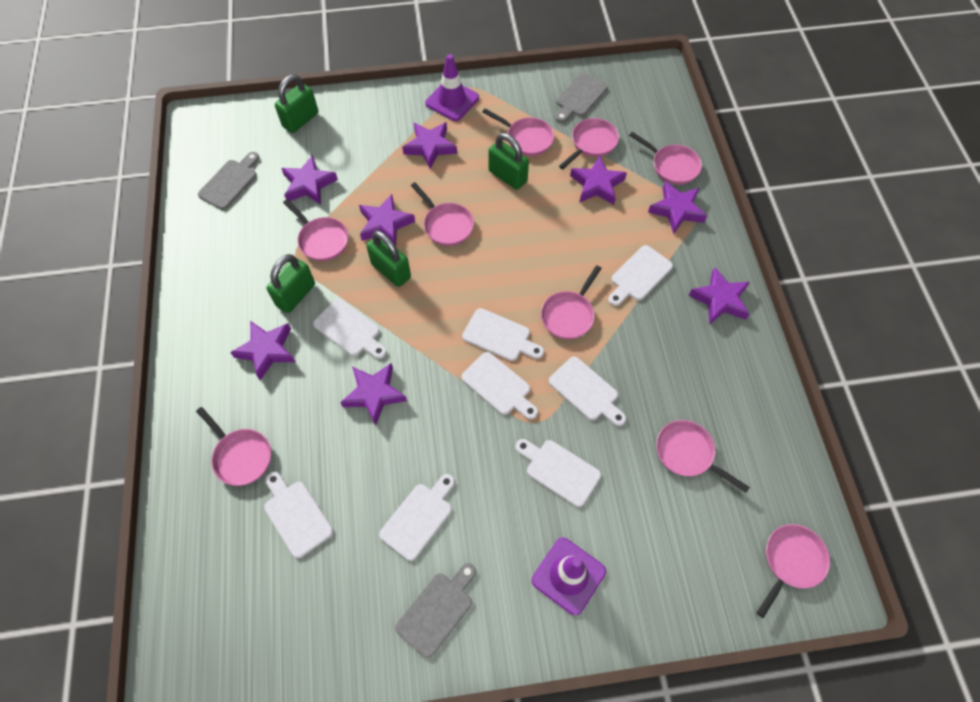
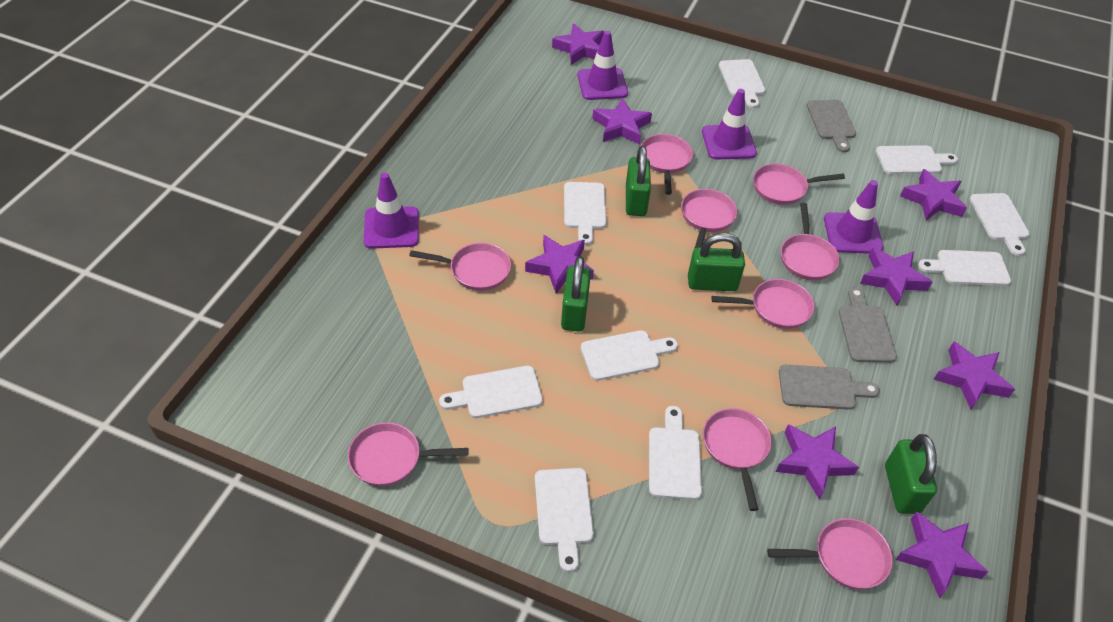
purple traffic cone: 2 -> 4
white cutting board: 8 -> 9

